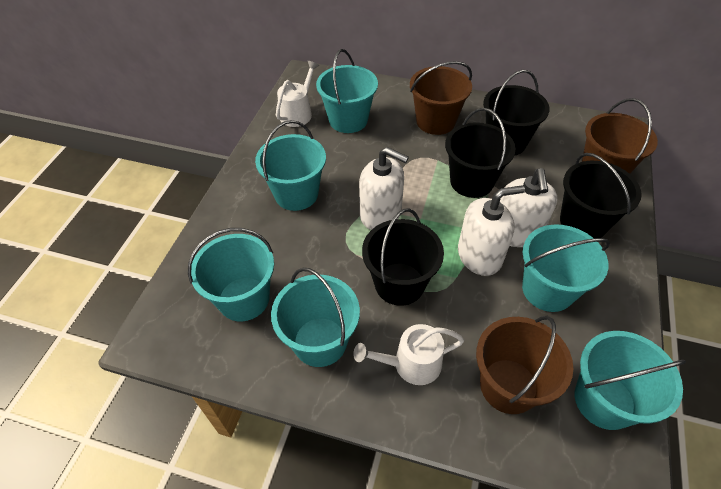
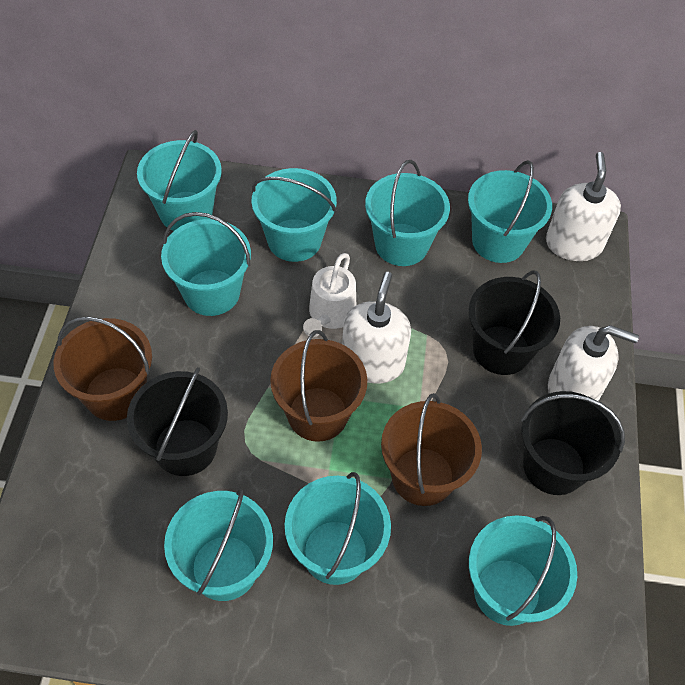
black bucket: 4 -> 3
turquoise bucket: 6 -> 8
white watering can: 2 -> 1

